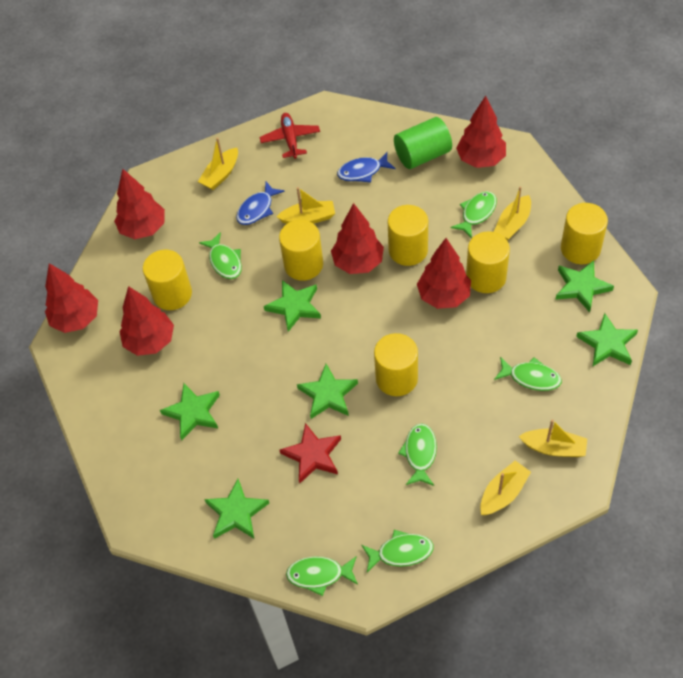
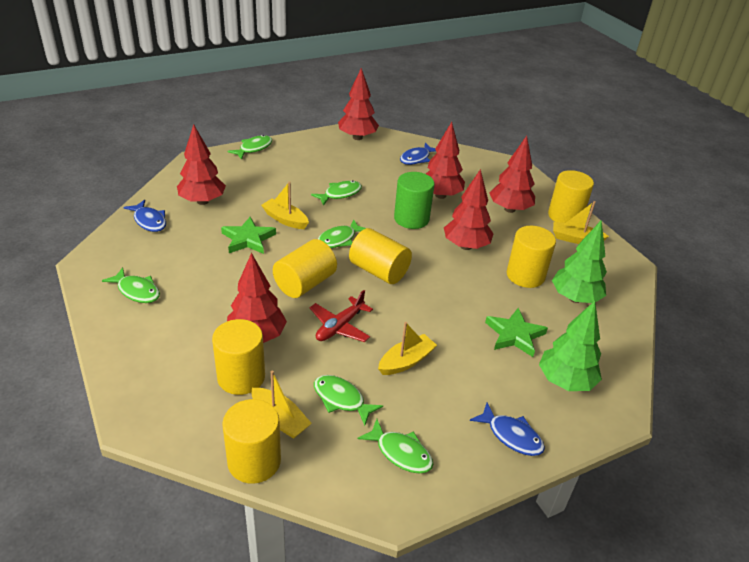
blue fish: 2 -> 3
green star: 6 -> 2
green tree: 0 -> 2
red star: 1 -> 0
yellow boat: 5 -> 4

